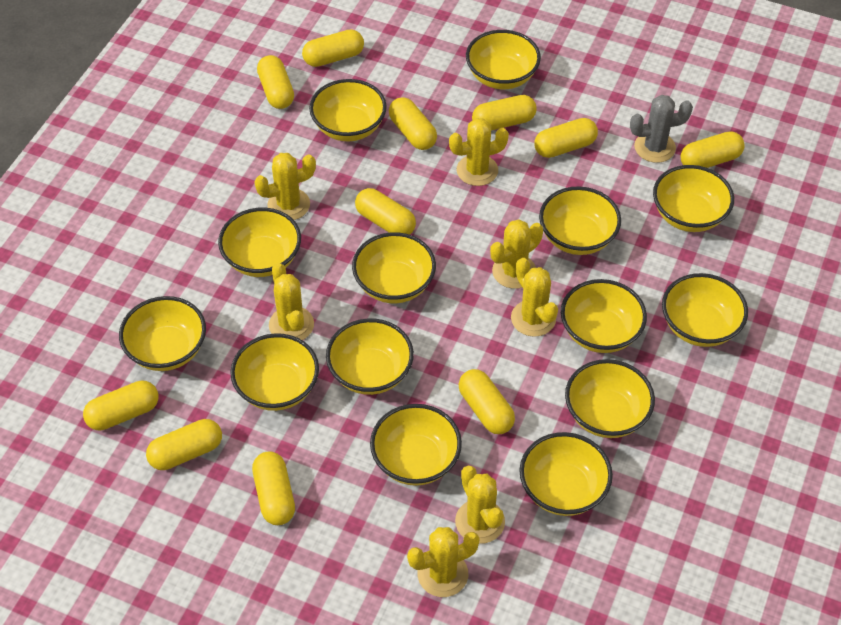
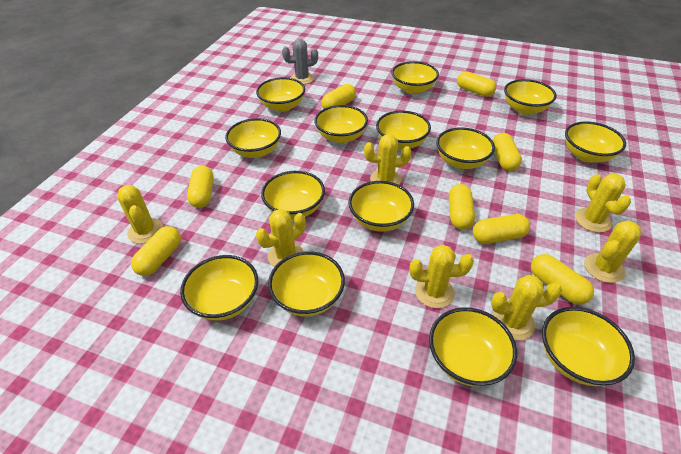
yellow capsule: 11 -> 8

